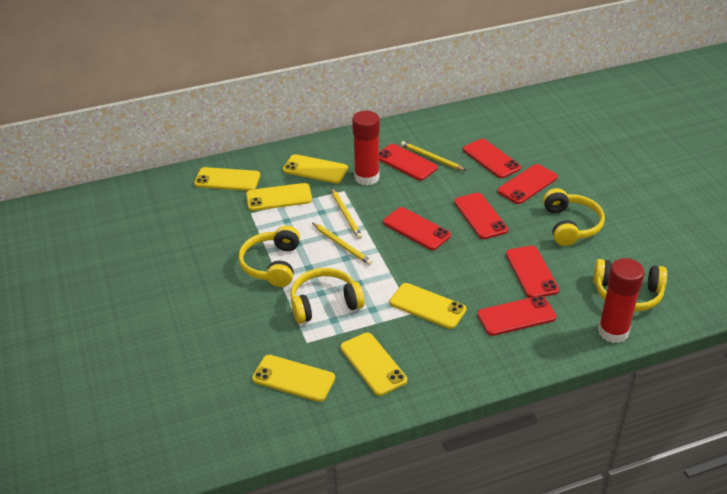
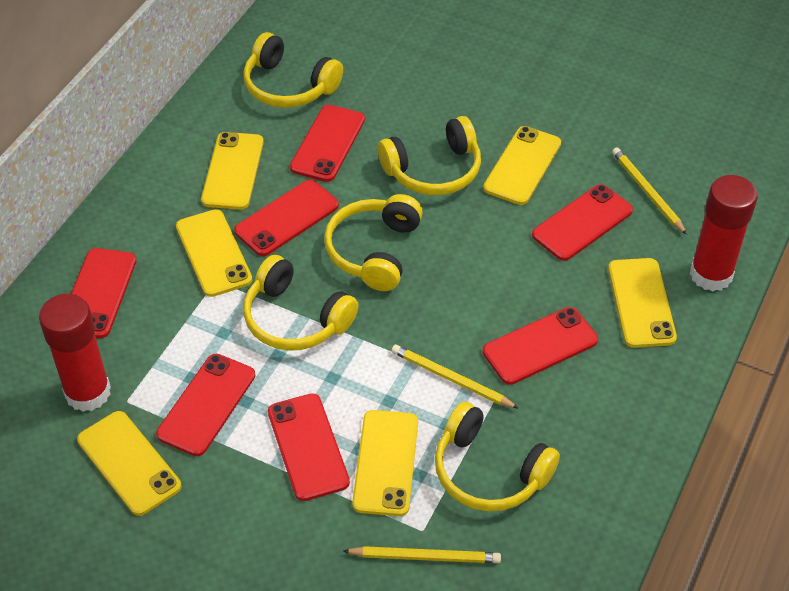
yellow headphones: 4 -> 5

